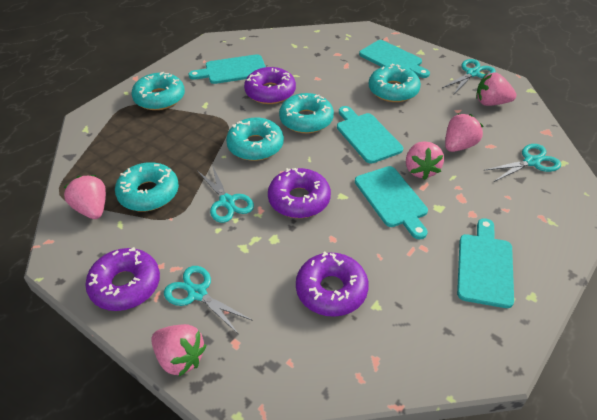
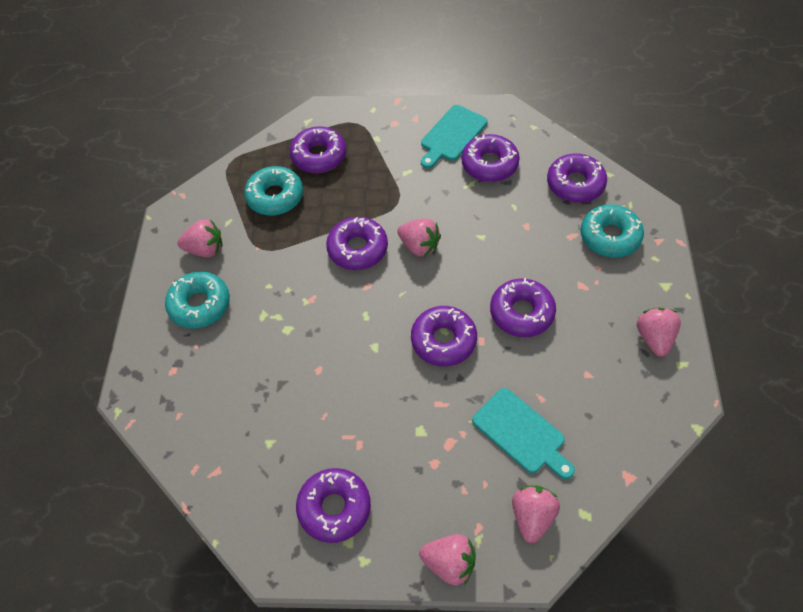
purple donut: 4 -> 7
turquoise cutting board: 5 -> 2
turquoise donut: 5 -> 3
turquoise scissors: 4 -> 0

